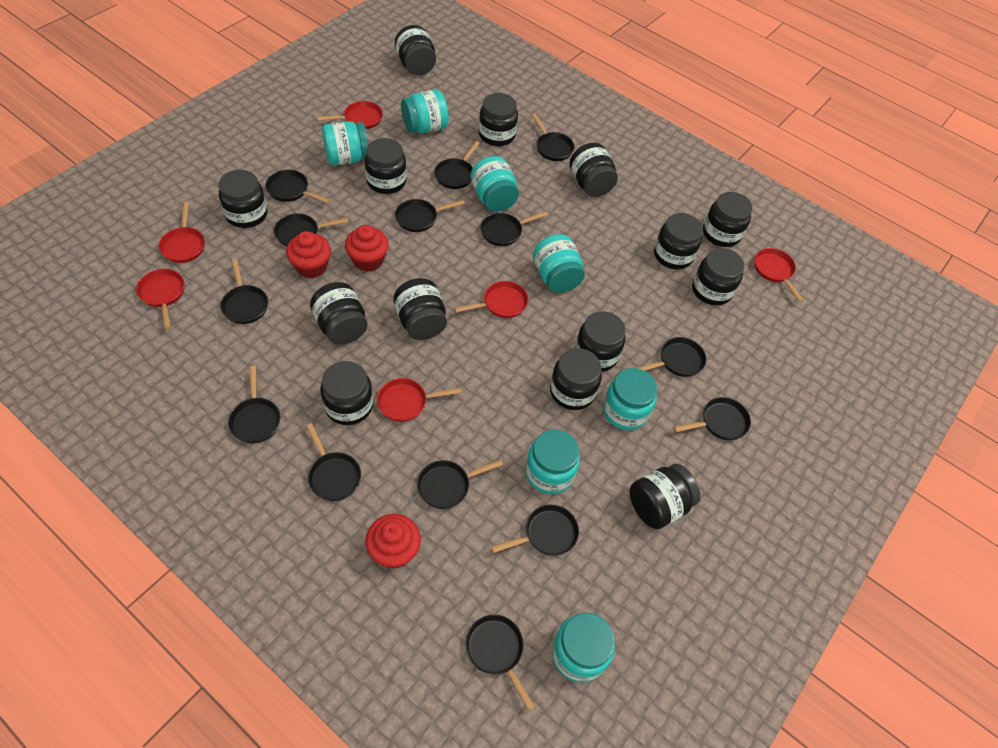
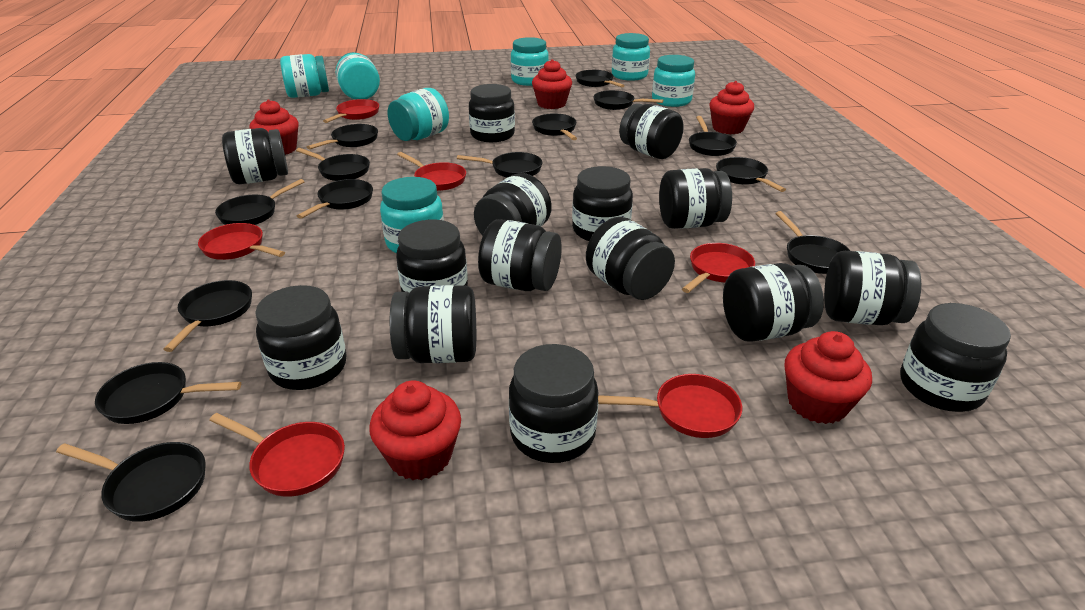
black jar: 14 -> 15
red cupcake: 3 -> 5

